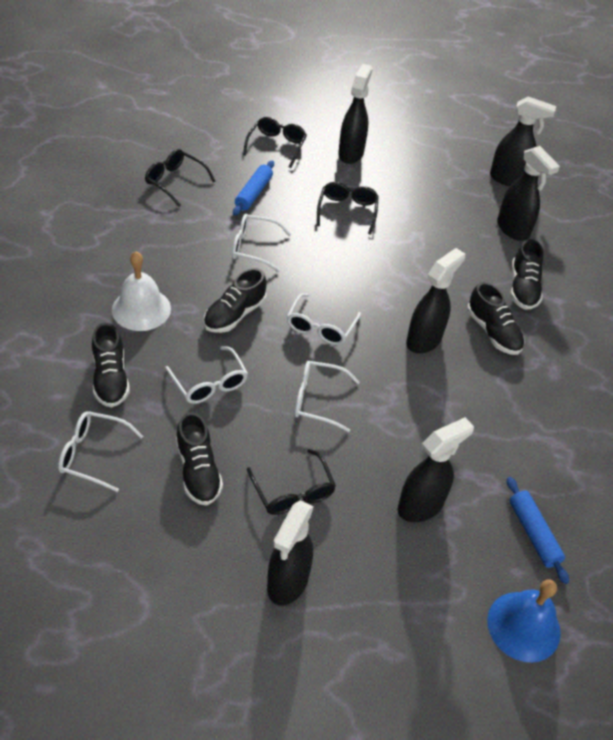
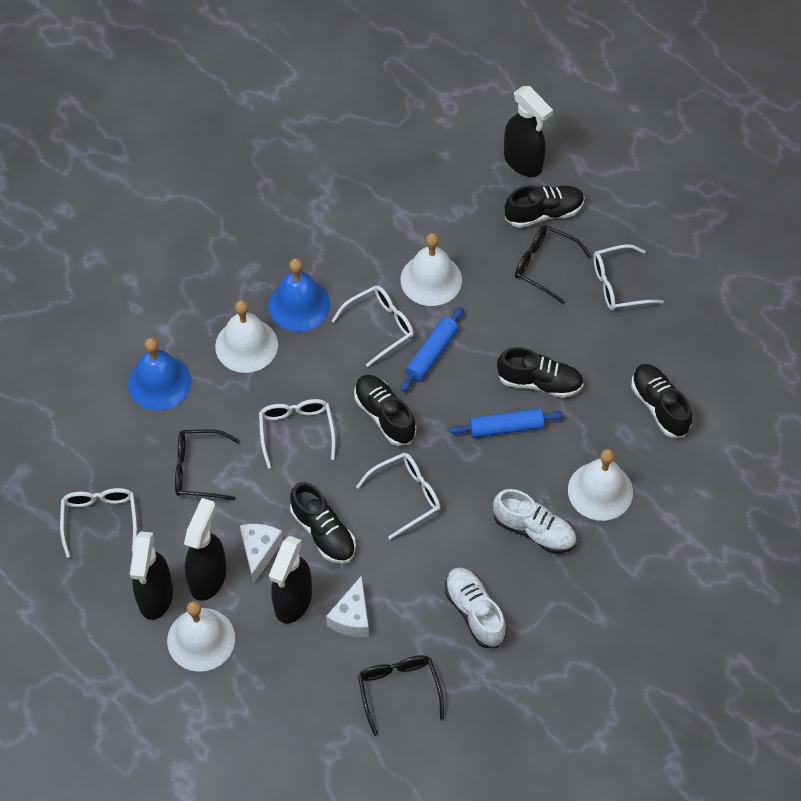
black glasses: 4 -> 3
black spray bottle: 6 -> 4
blue bell: 1 -> 2
white bell: 1 -> 4
white cheese: 0 -> 2
white shoe: 0 -> 2

